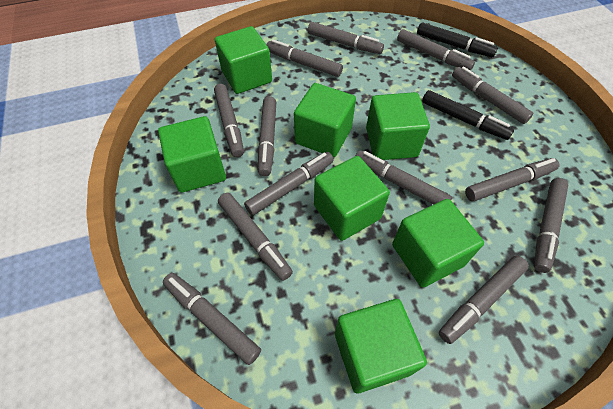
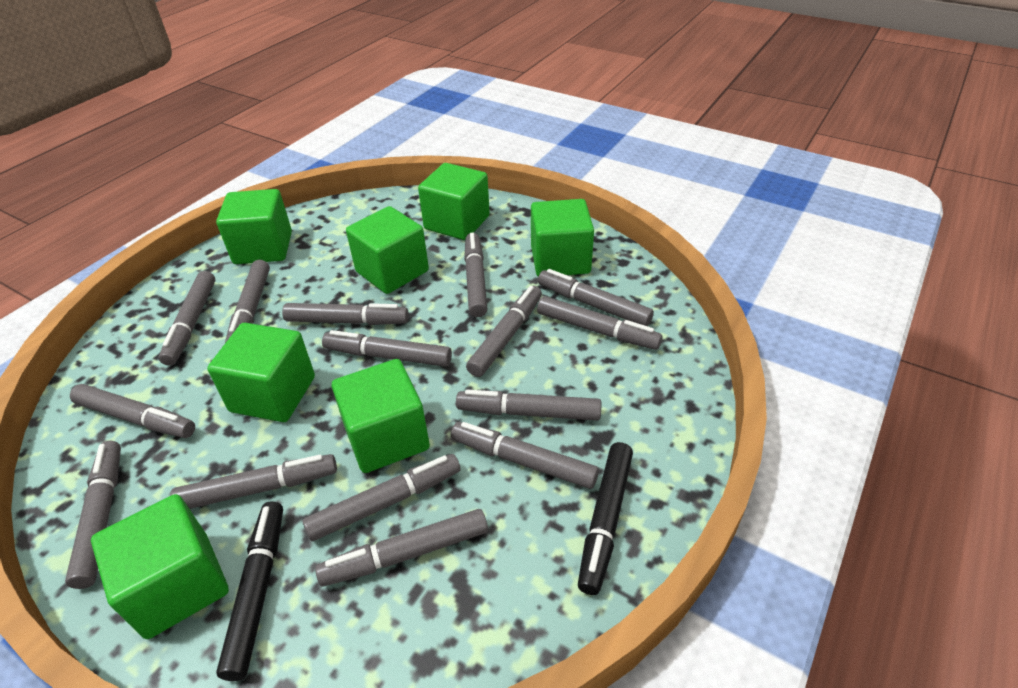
grey marker: 13 -> 15

